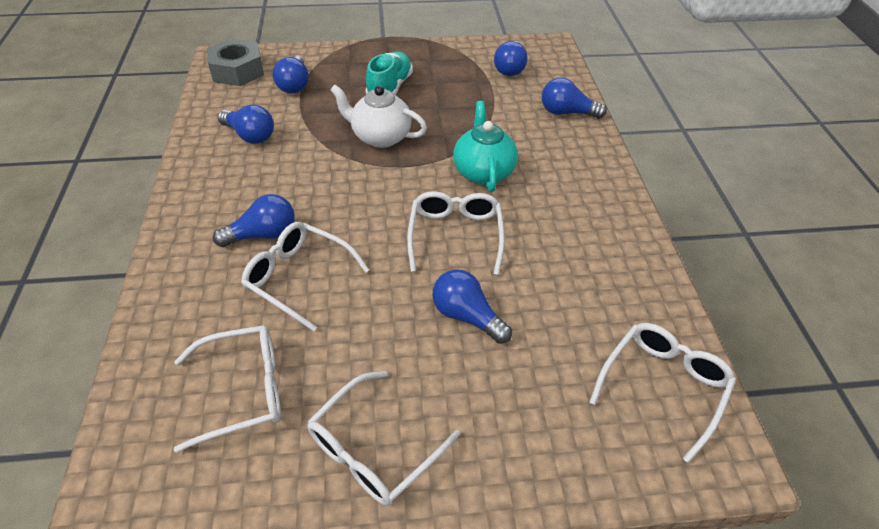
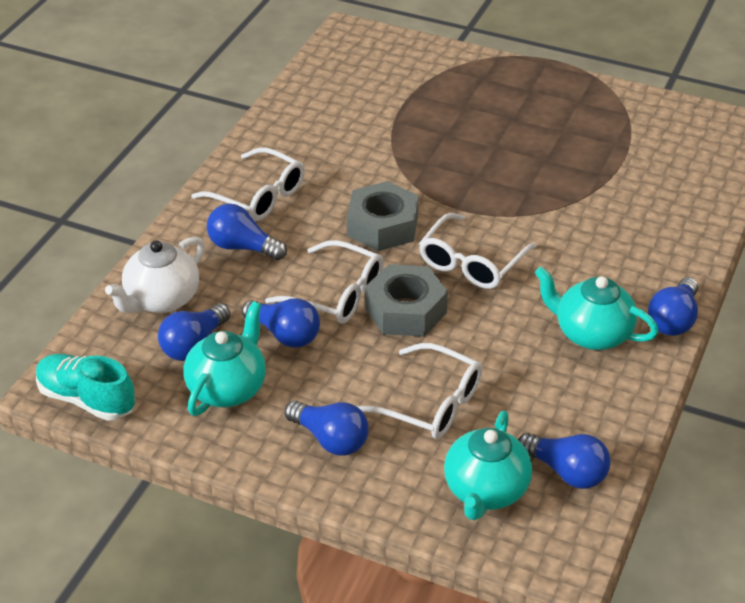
grey nut: 1 -> 2
turquoise teapot: 1 -> 3
white glasses: 5 -> 4

